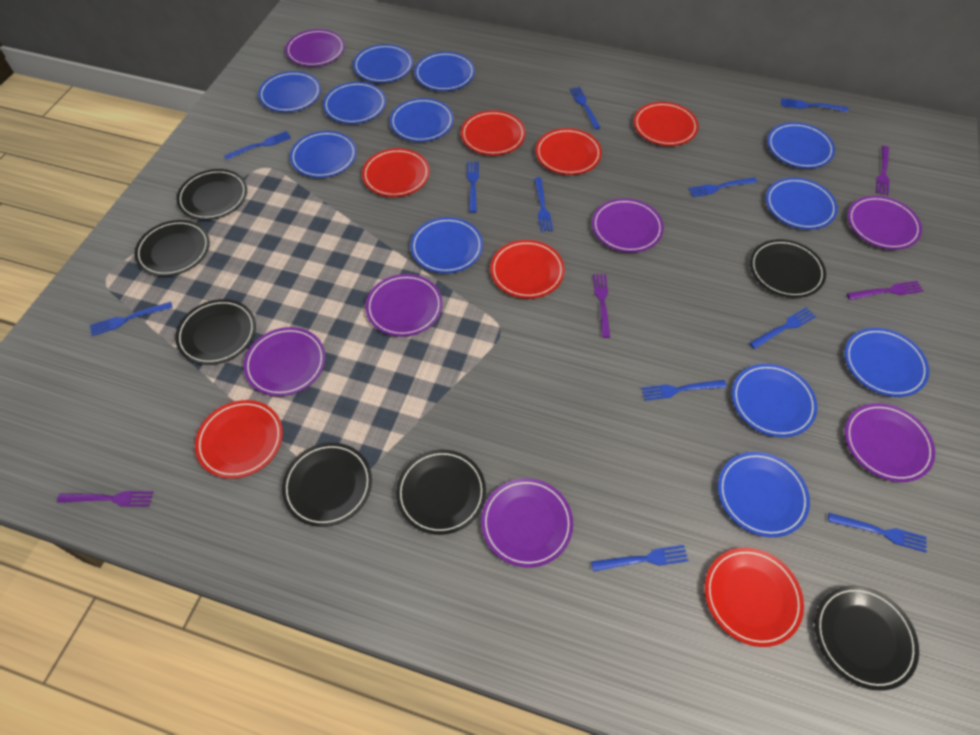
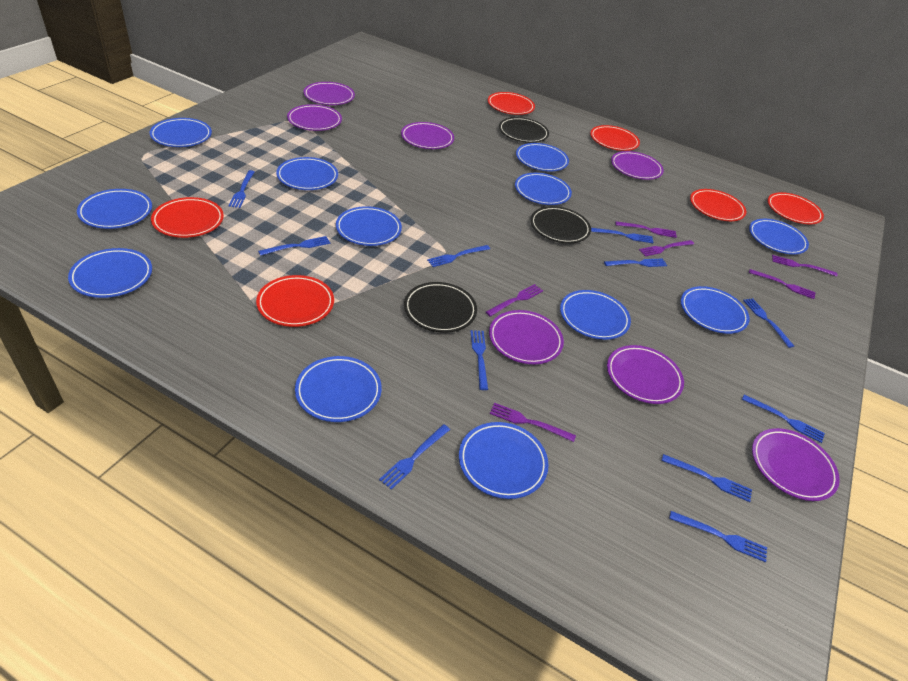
black plate: 7 -> 3
purple fork: 4 -> 6
red plate: 7 -> 6

